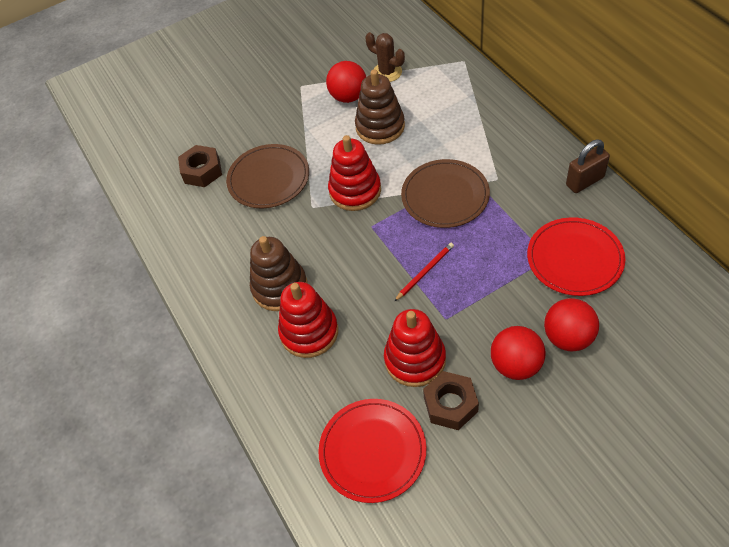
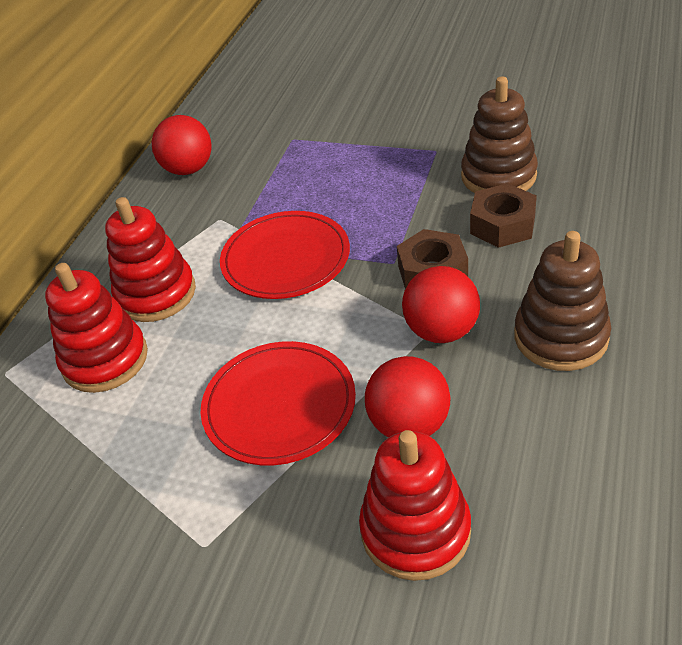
brown cactus: 1 -> 0
brown padlock: 1 -> 0
brown plate: 2 -> 0
red pencil: 1 -> 0

